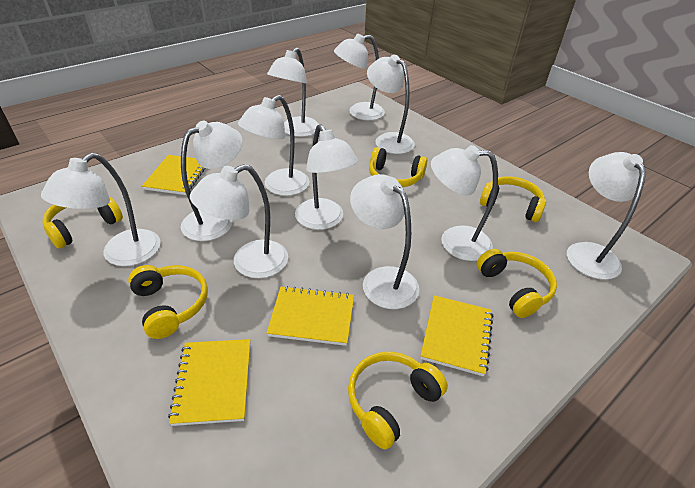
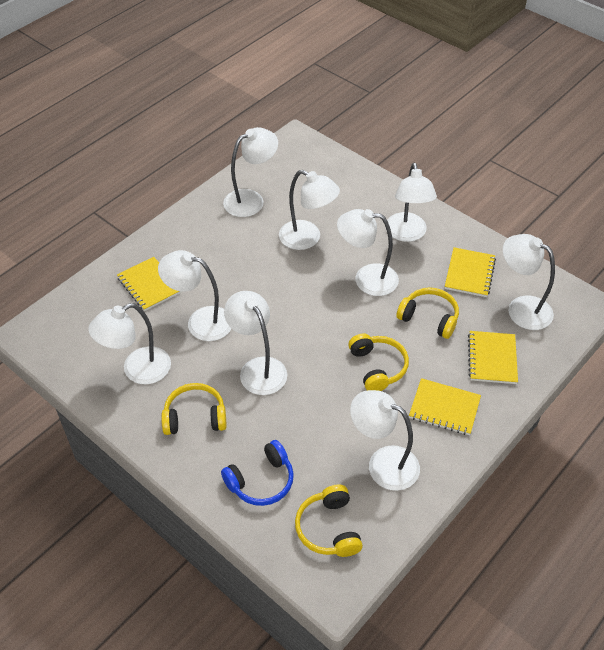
blue headphones: 0 -> 1
white lamp: 11 -> 9
yellow headphones: 6 -> 4

